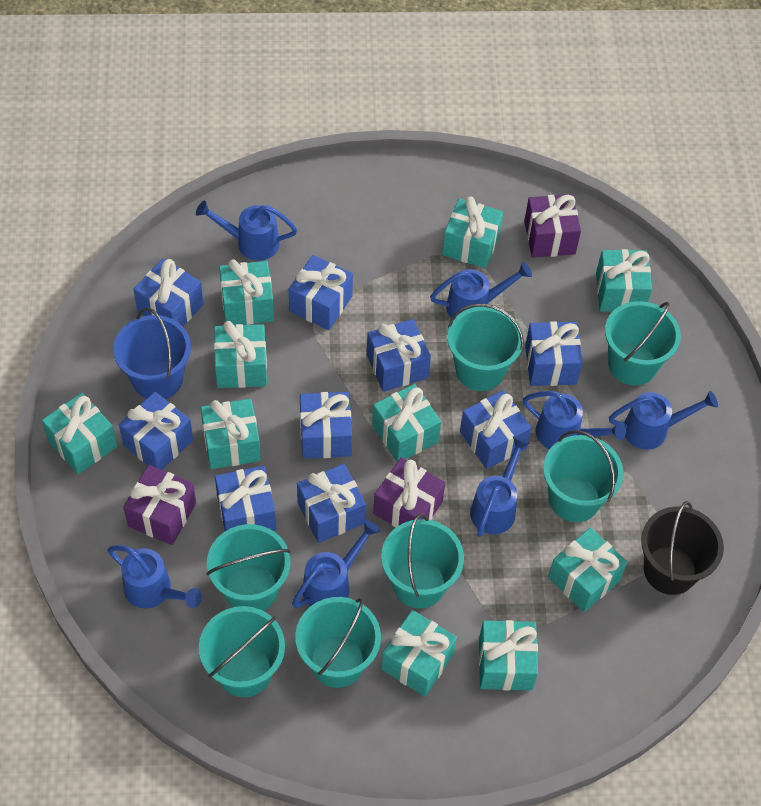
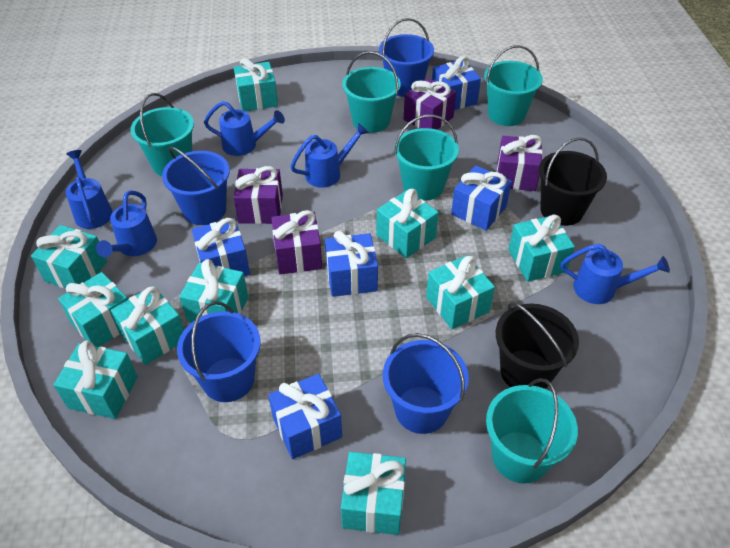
black bucket: 1 -> 2
blue bucket: 1 -> 4
blue gift: 9 -> 5
blue watering can: 7 -> 5
purple gift: 3 -> 4
turquoise bucket: 7 -> 5

